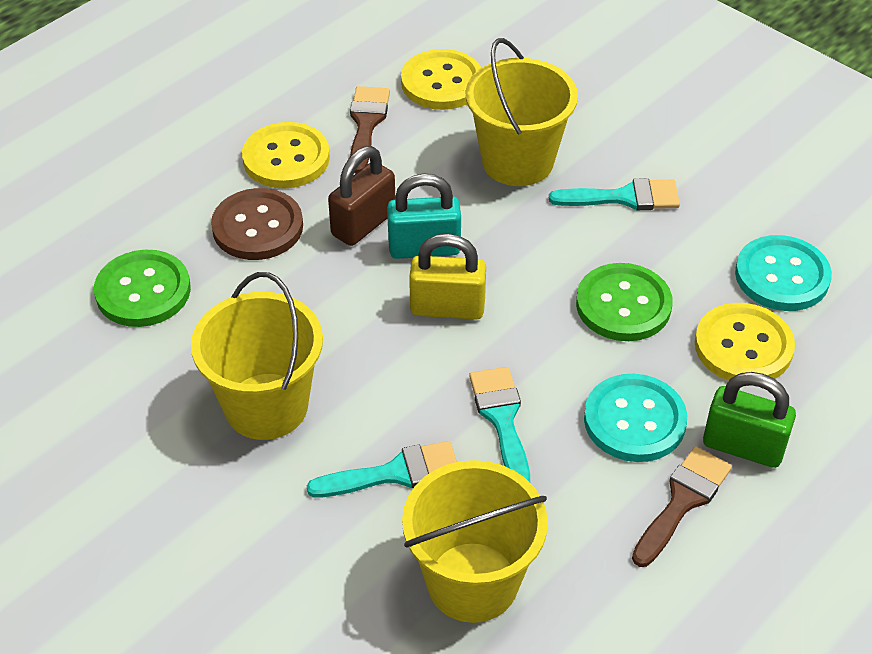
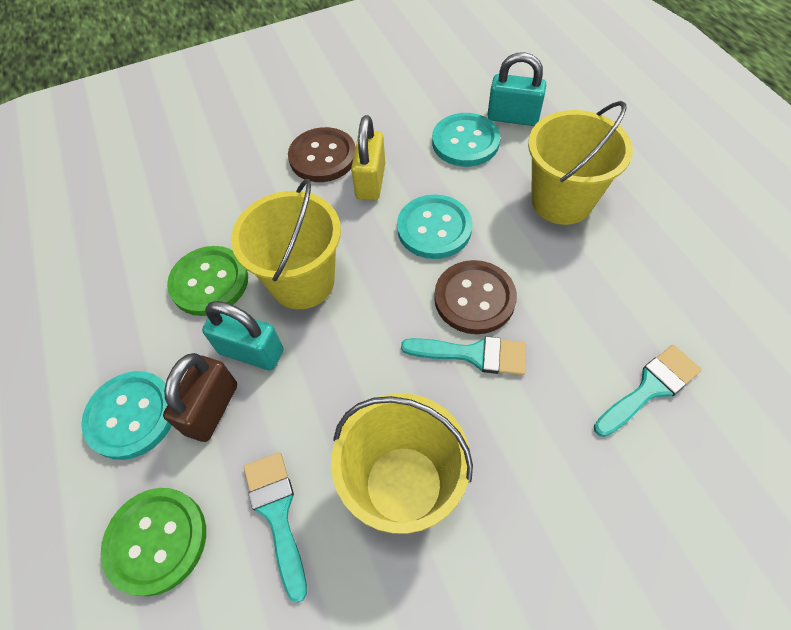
brown brush: 2 -> 0
brown button: 1 -> 2
green padlock: 1 -> 0
turquoise button: 2 -> 3
turquoise padlock: 1 -> 2
yellow button: 3 -> 0

